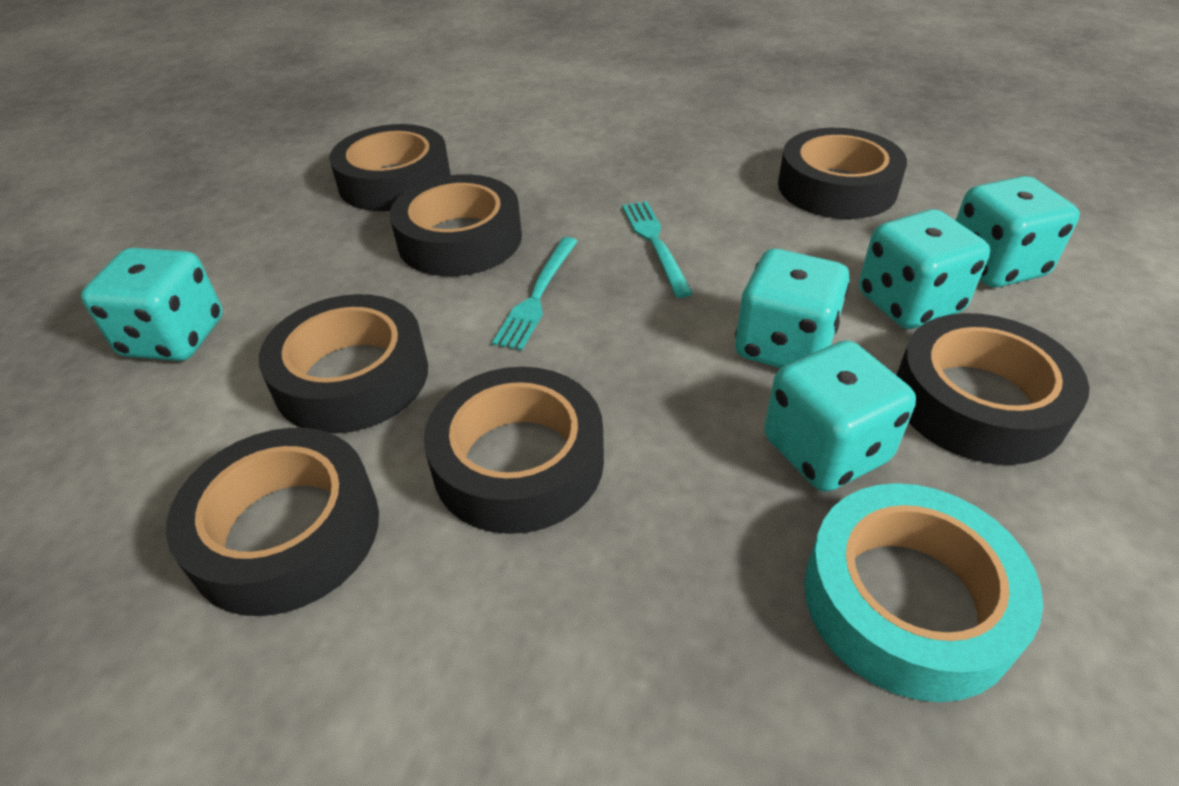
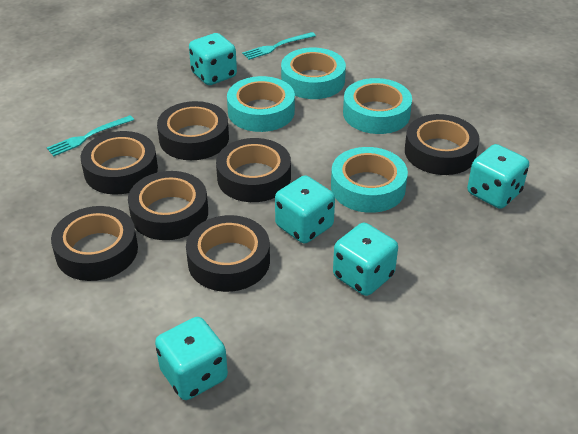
turquoise tape: 1 -> 4

